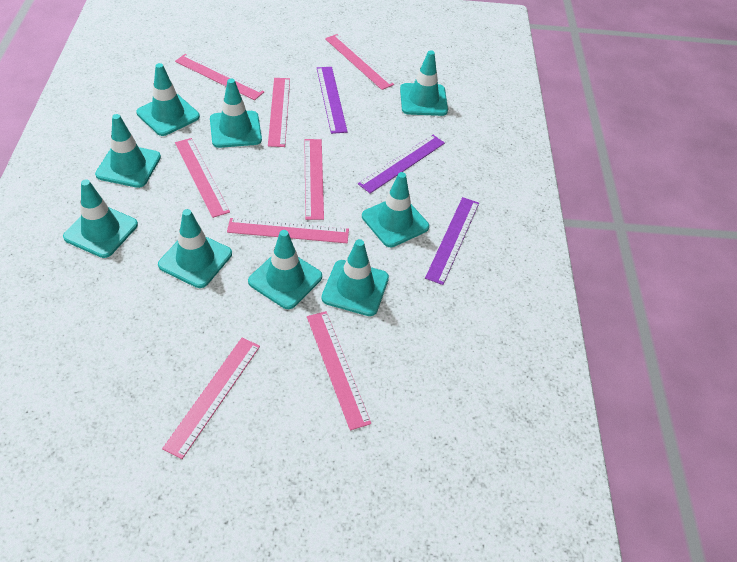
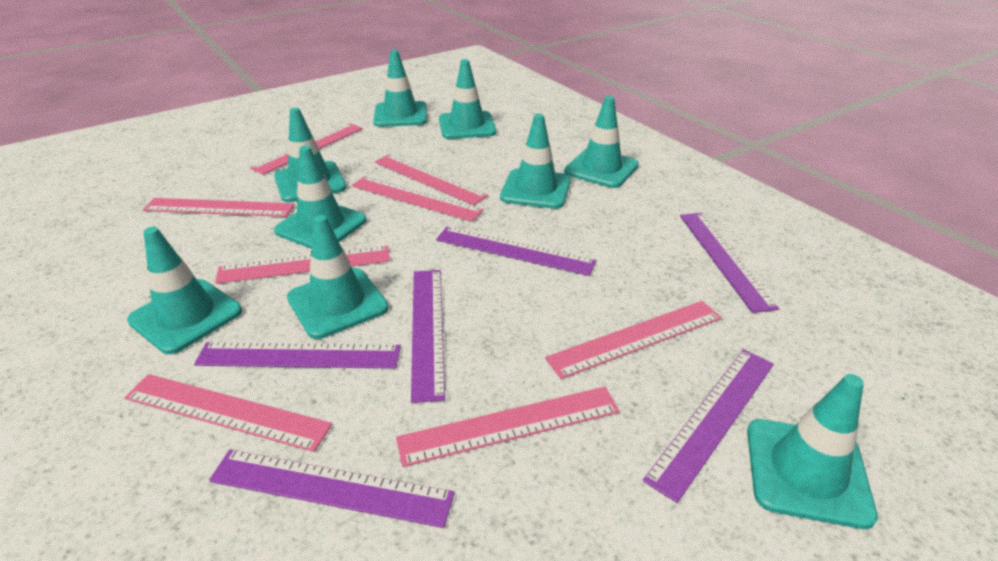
purple ruler: 3 -> 6

